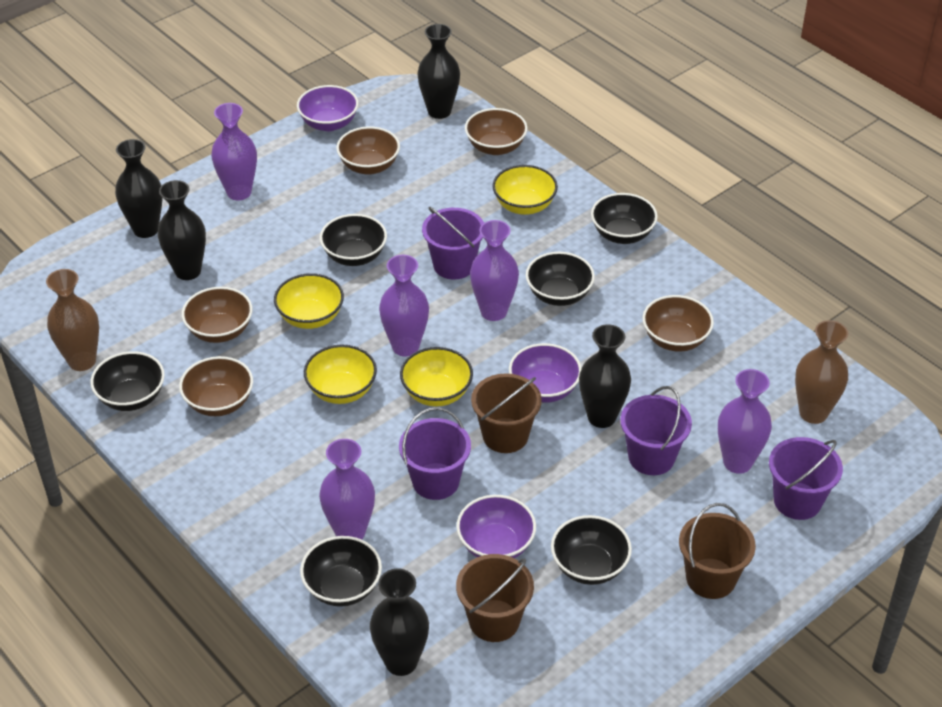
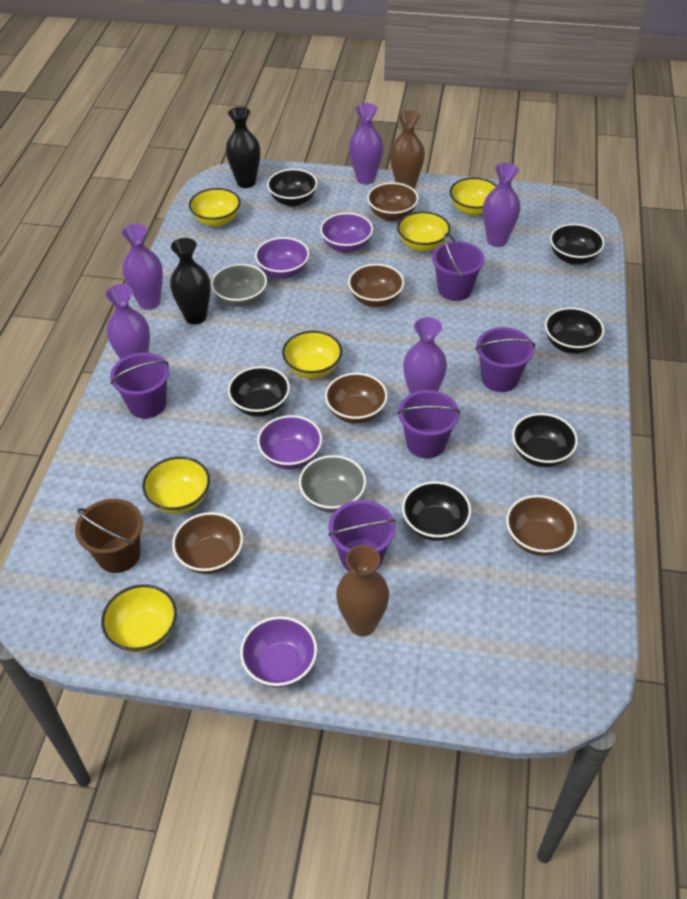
black vase: 5 -> 2
brown bucket: 3 -> 1
grey bowl: 0 -> 2
purple bowl: 3 -> 4
purple bucket: 4 -> 5
yellow bowl: 4 -> 6

